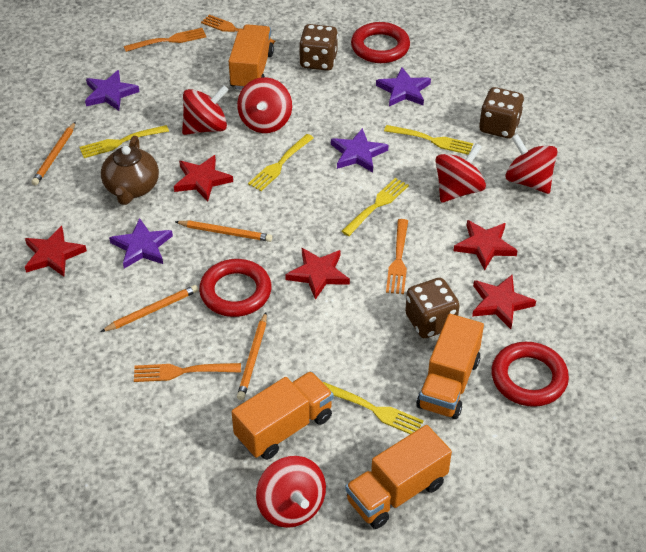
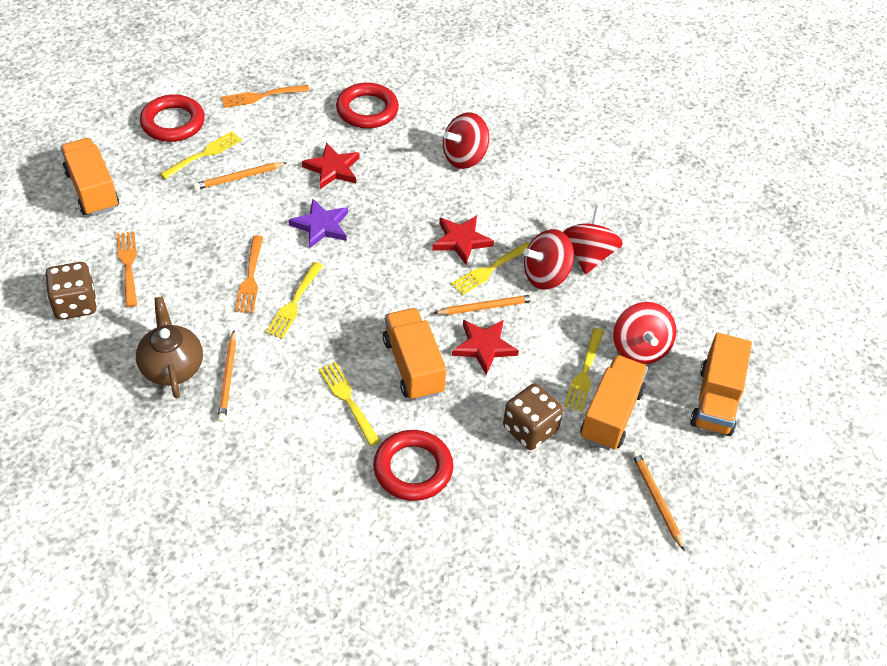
brown dice: 3 -> 2
orange fork: 4 -> 3
purple star: 4 -> 1
red spinning top: 5 -> 4
red star: 5 -> 3

